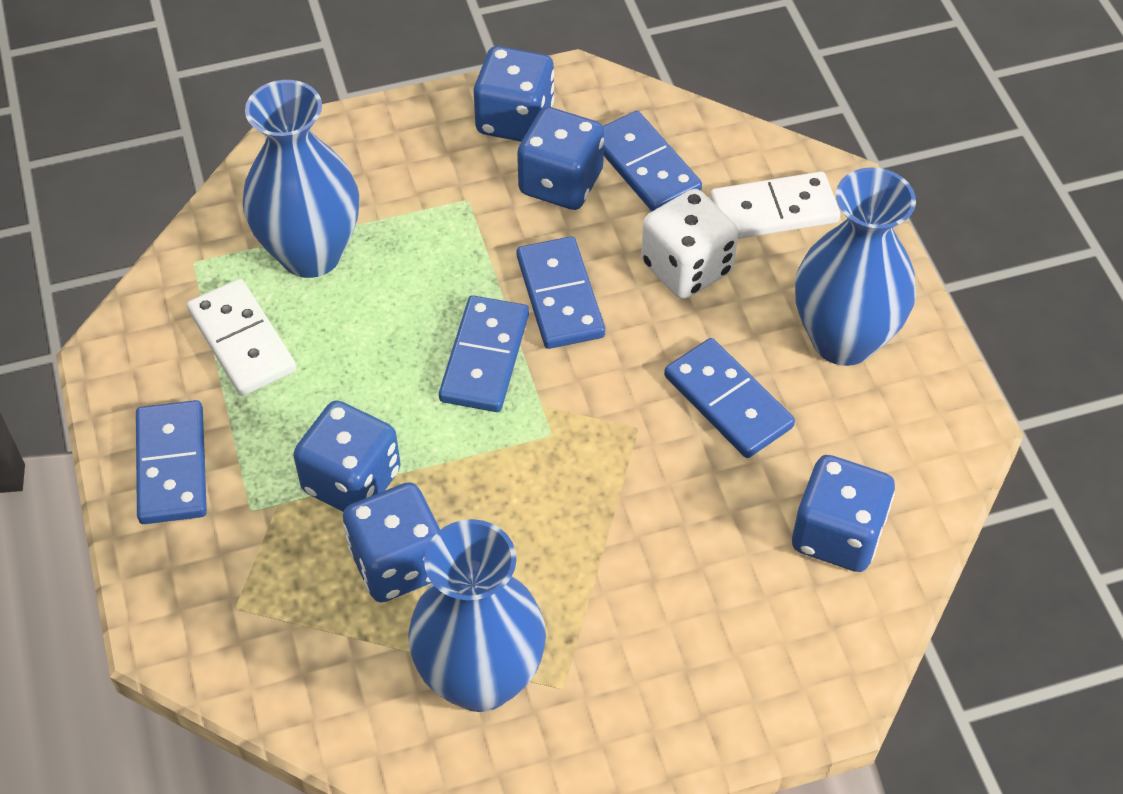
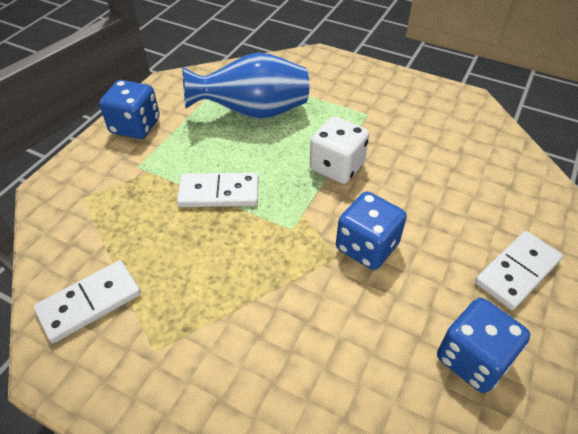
blue dice: 5 -> 3
blue domino: 5 -> 0
blue vase: 3 -> 1
white domino: 2 -> 3

